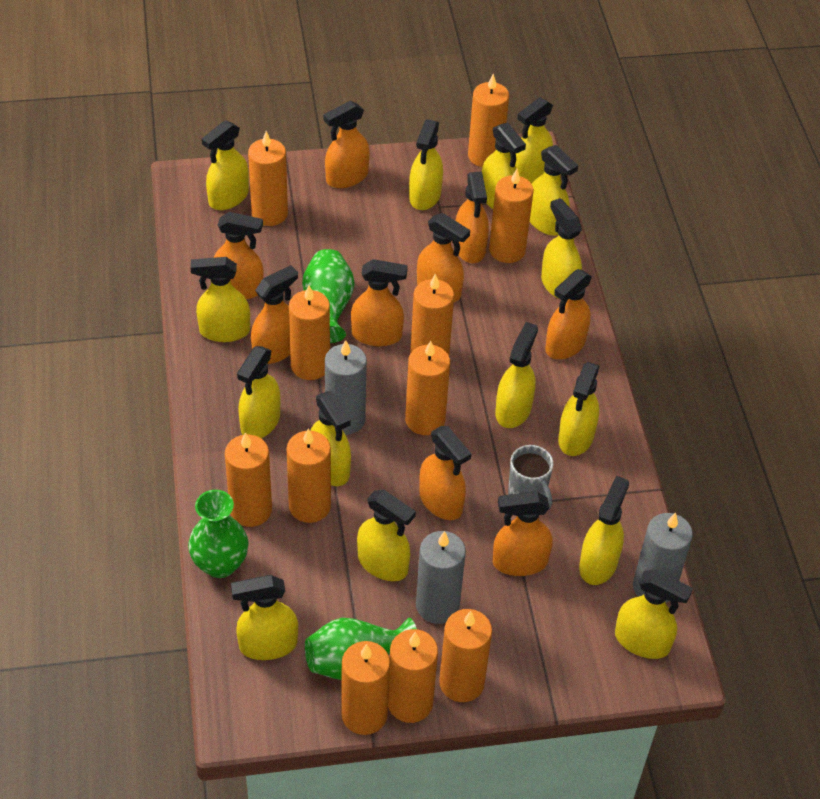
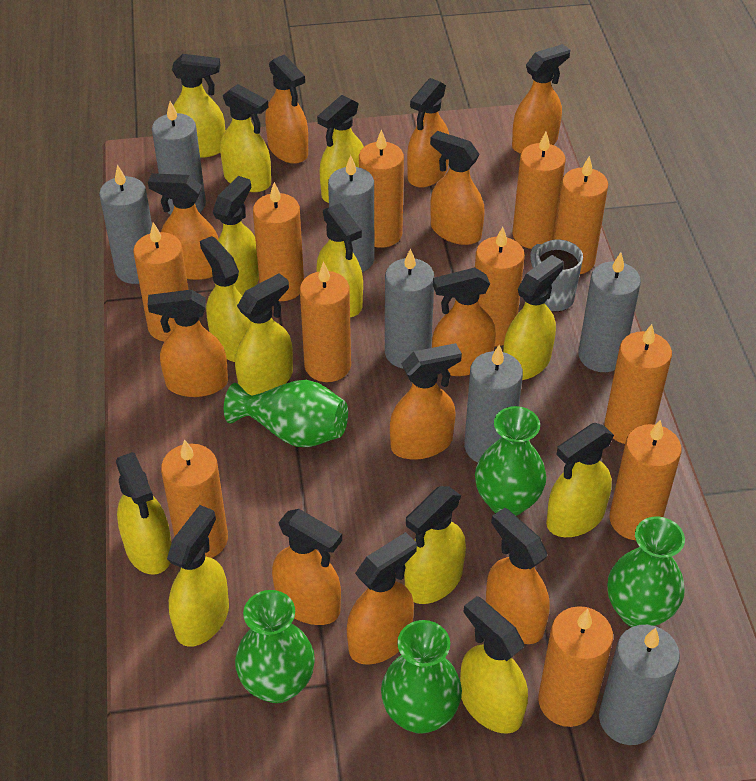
green vase: 3 -> 5
grey candle: 3 -> 7
orange spray bottle: 9 -> 11
yellow spray bottle: 15 -> 13

